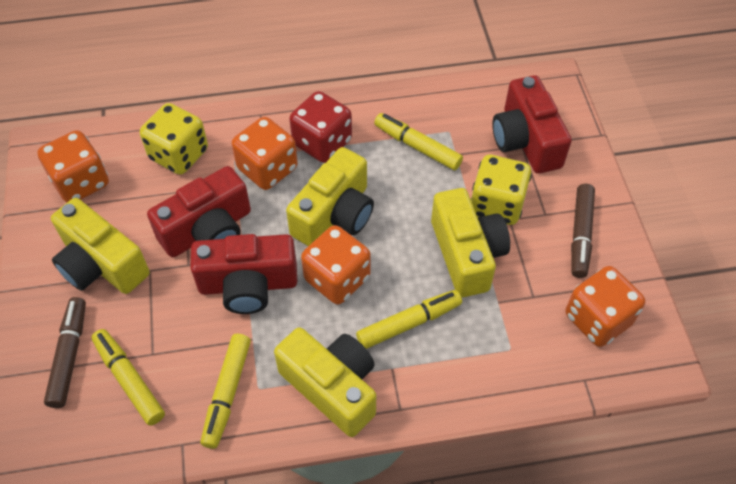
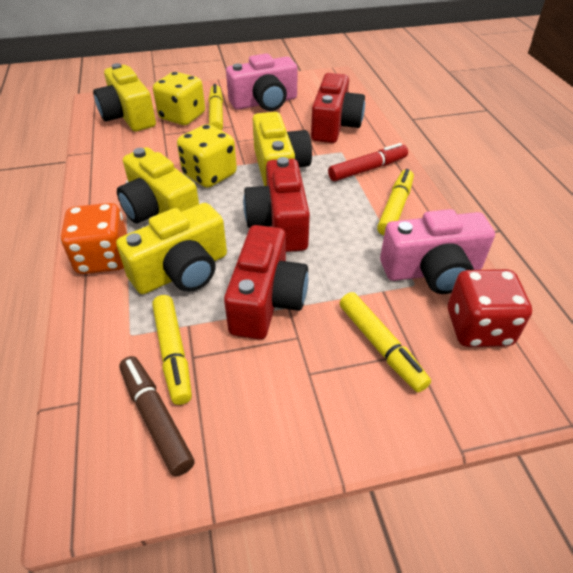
brown marker: 2 -> 1
orange dice: 4 -> 1
pink camera: 0 -> 2
red marker: 0 -> 1

